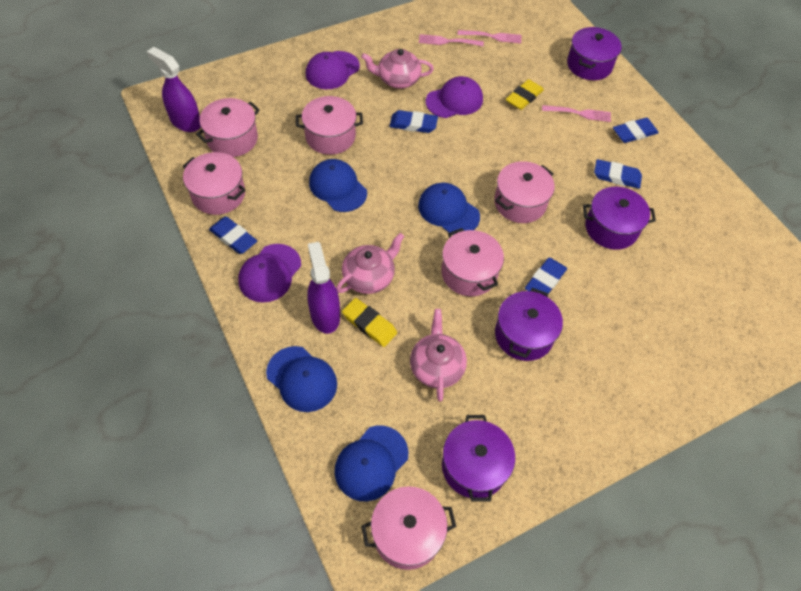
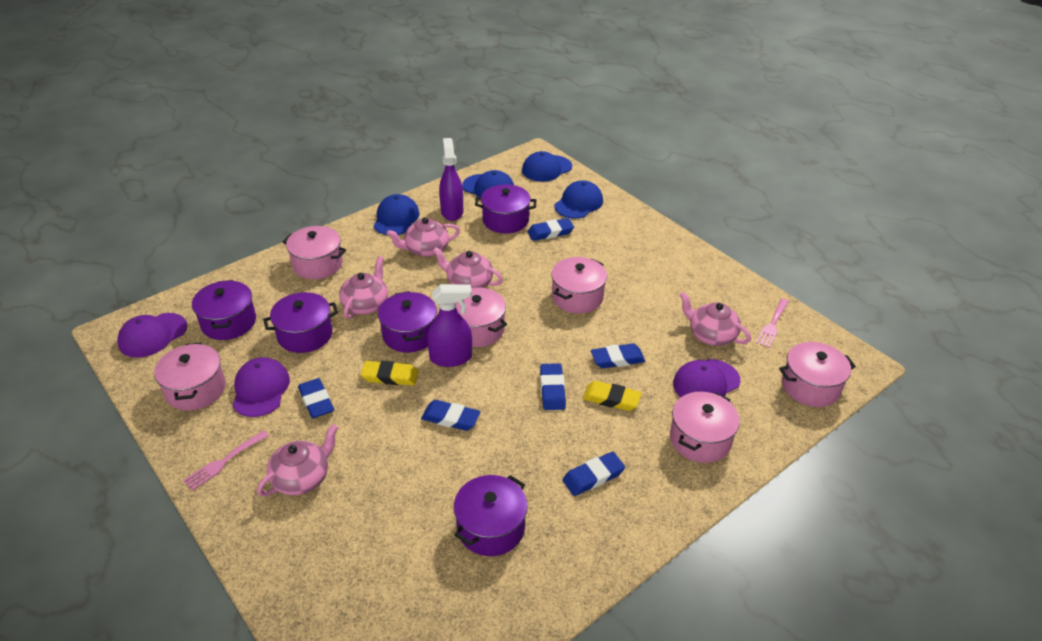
blue eraser: 5 -> 6
pink fork: 3 -> 2
pink teapot: 3 -> 5
purple pot: 4 -> 5

